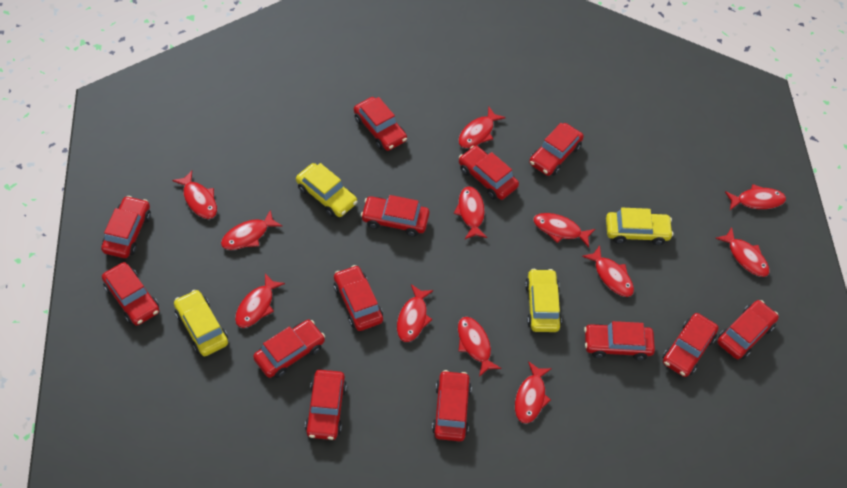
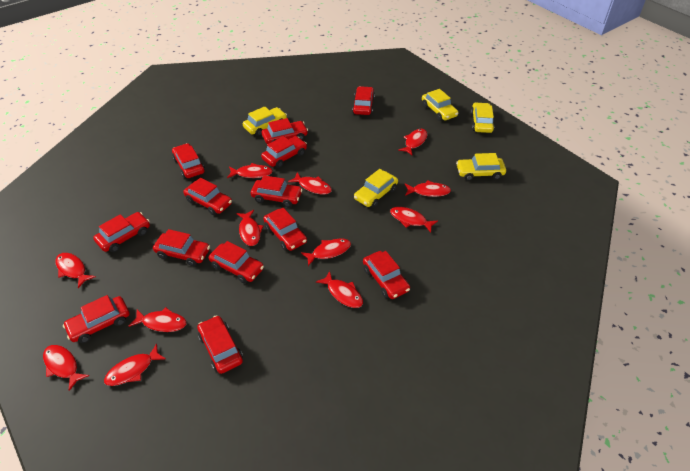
yellow car: 4 -> 5

